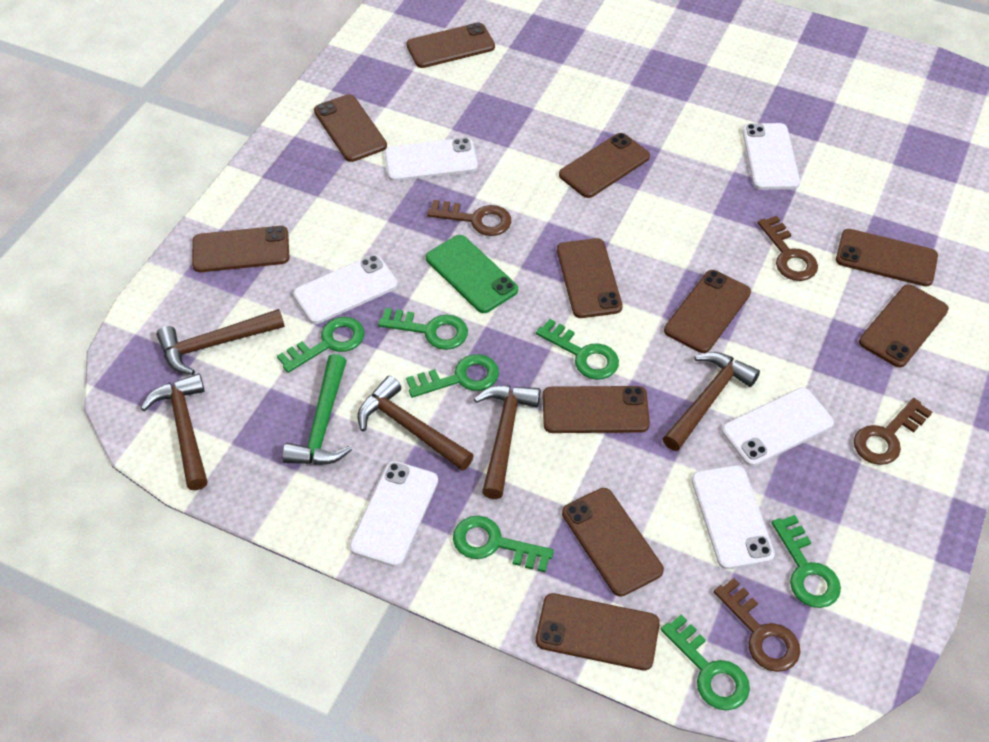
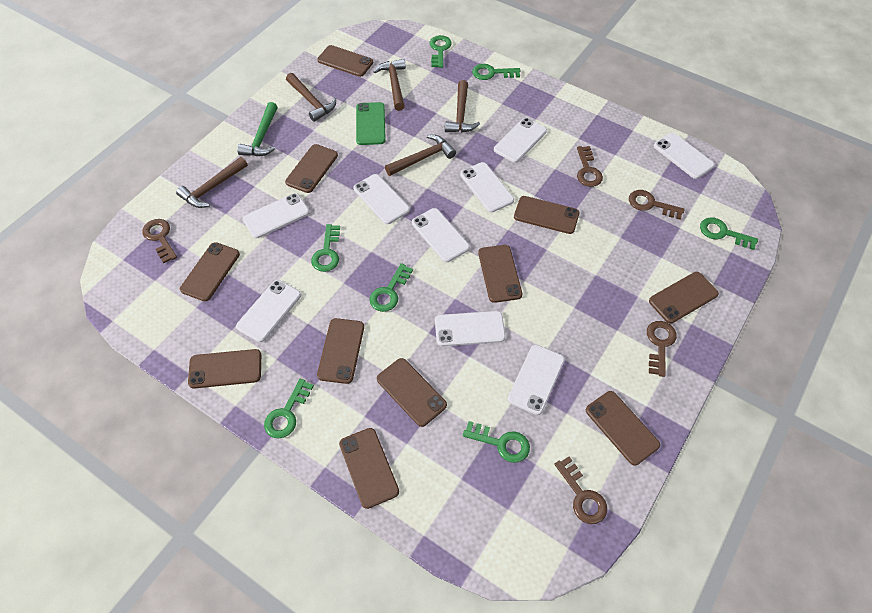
brown key: 4 -> 5
white phone: 6 -> 9

